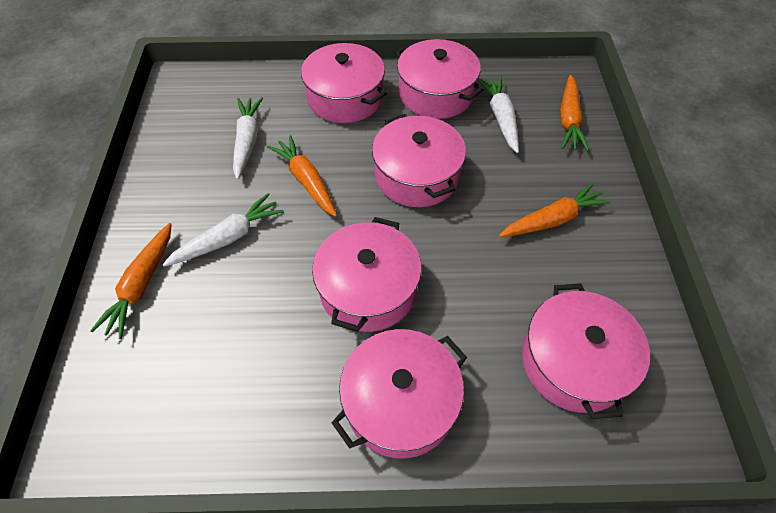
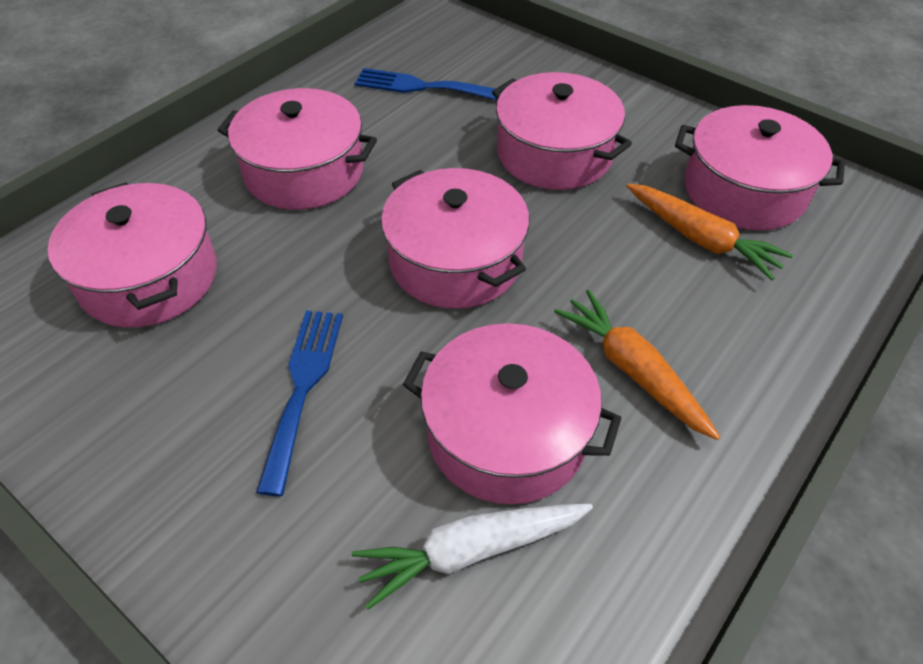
blue fork: 0 -> 2
orange carrot: 4 -> 2
white carrot: 3 -> 1

